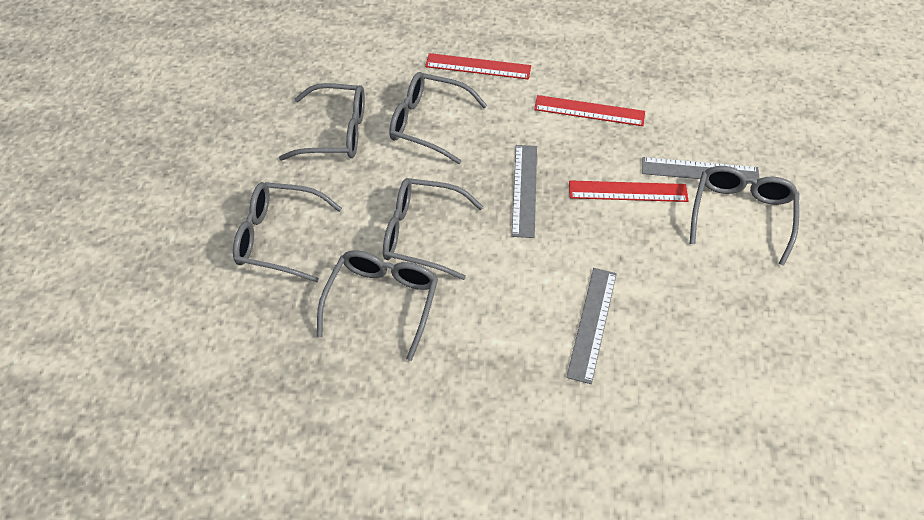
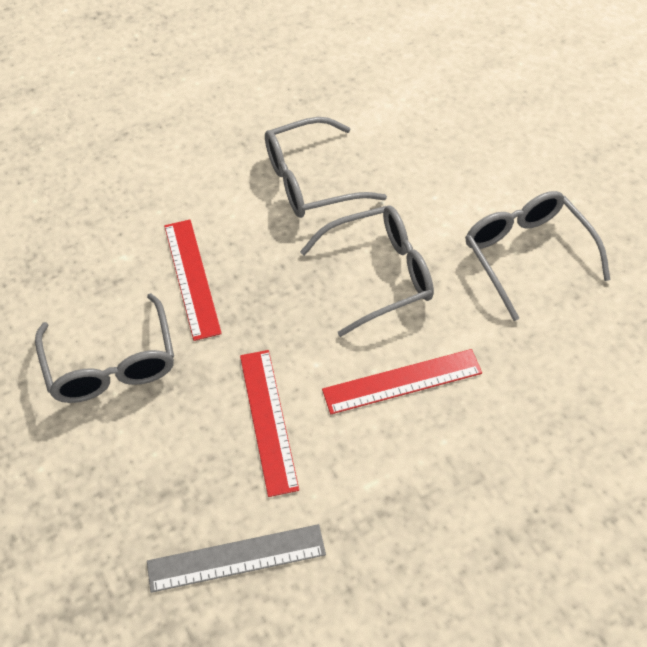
grey glasses: 6 -> 4
grey ruler: 3 -> 1

